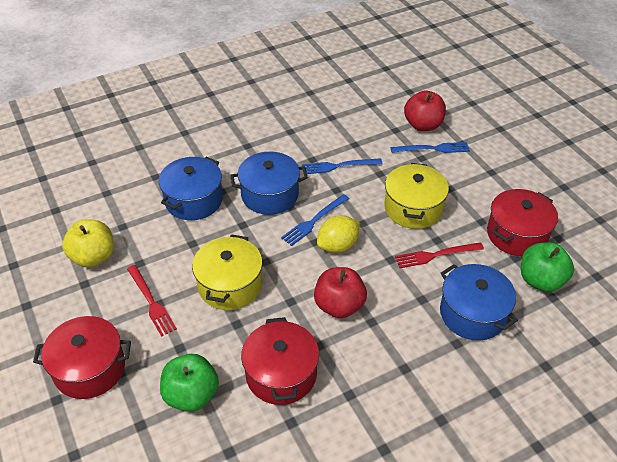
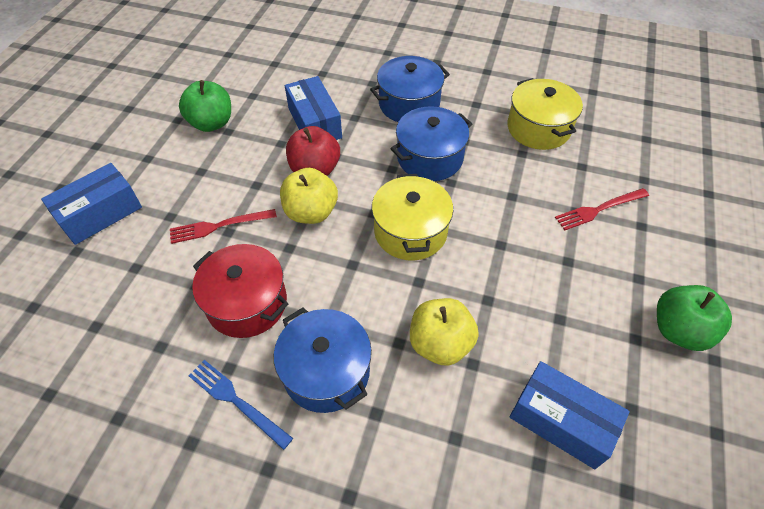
blue box: 0 -> 3
blue fork: 3 -> 1
red apple: 2 -> 1
red pot: 3 -> 1
yellow apple: 1 -> 2
yellow lemon: 1 -> 0

